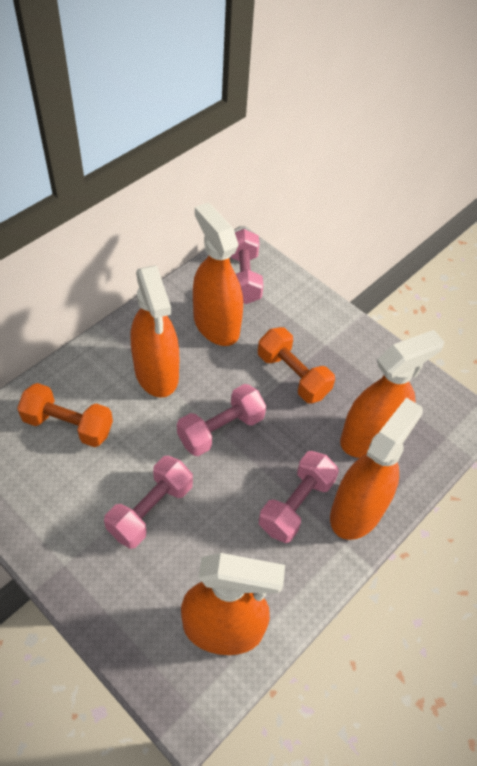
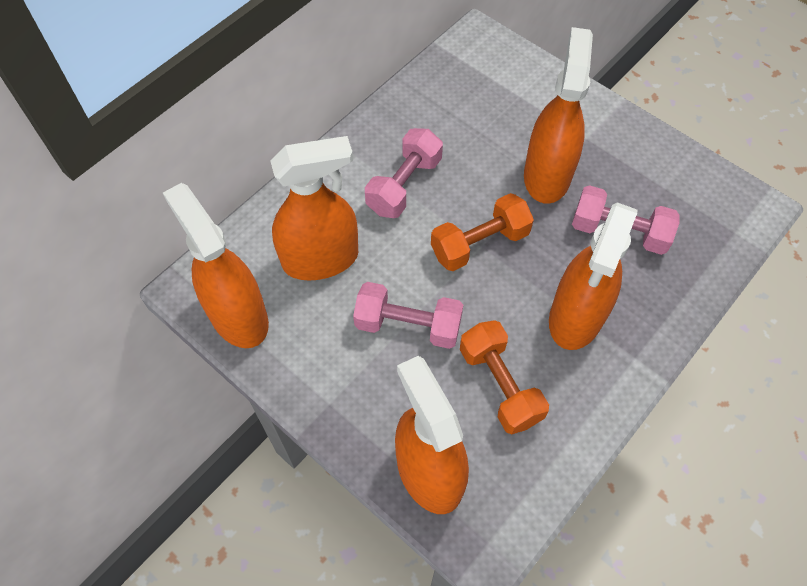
pink dumbbell: 4 -> 3

